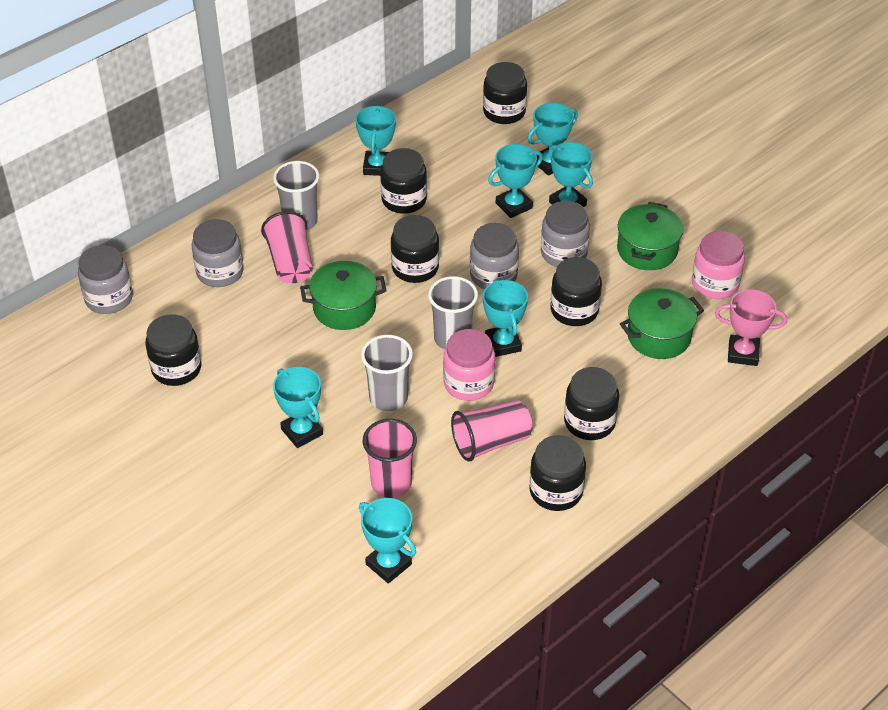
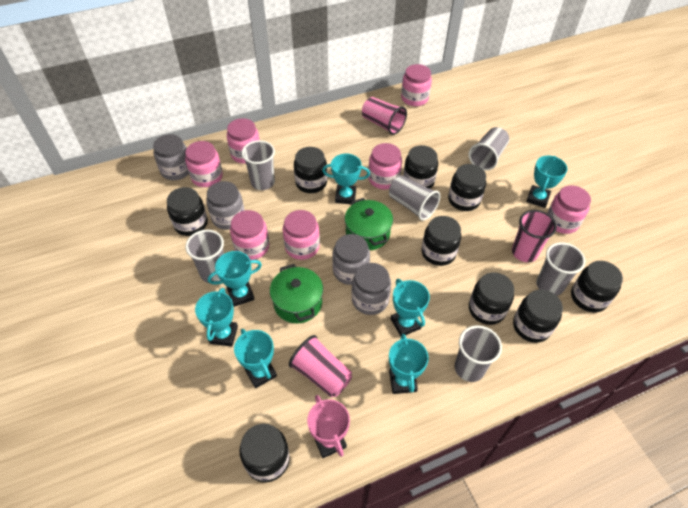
black jar: 7 -> 9
green pot: 3 -> 2
grey cup: 3 -> 6
pink jar: 2 -> 7

